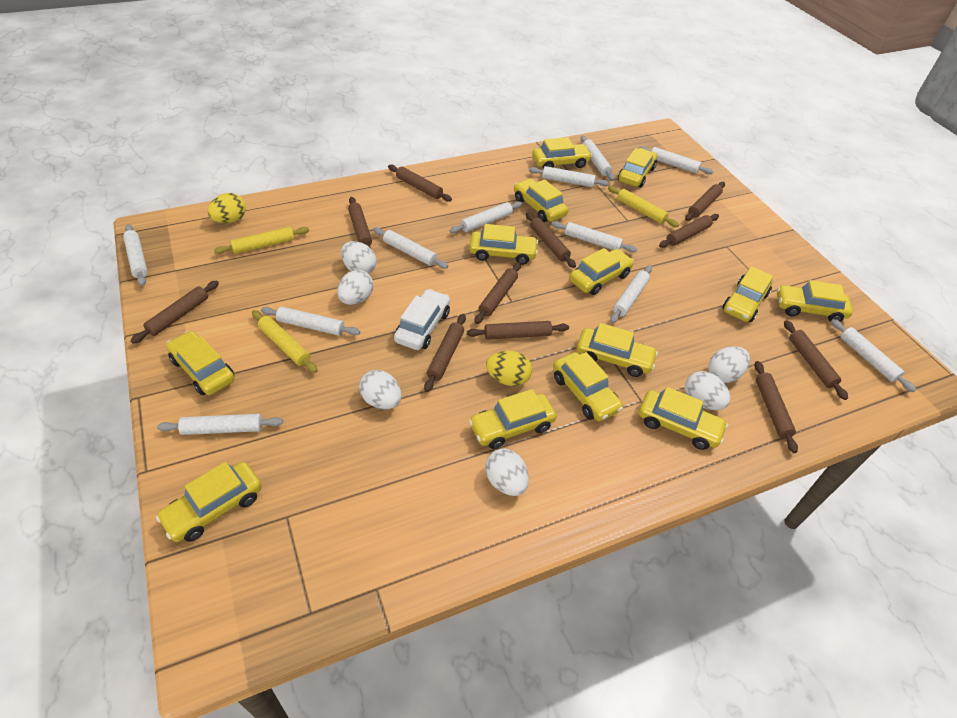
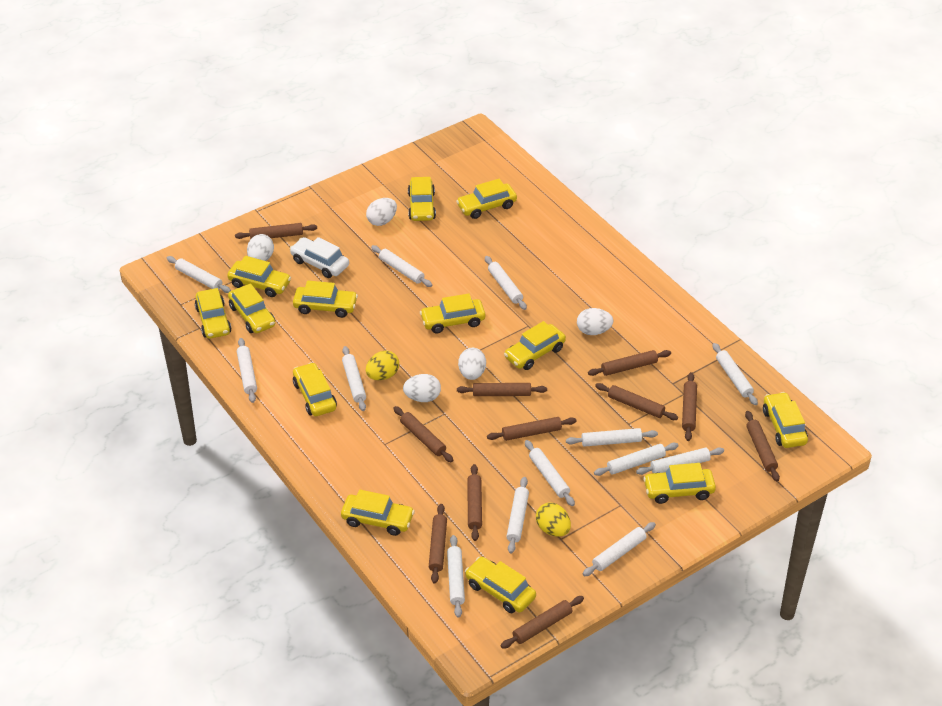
white egg: 6 -> 5
white rolling pin: 11 -> 13
yellow rolling pin: 3 -> 0

